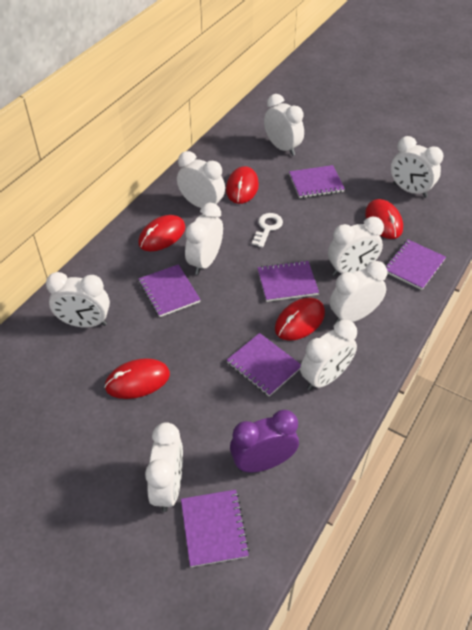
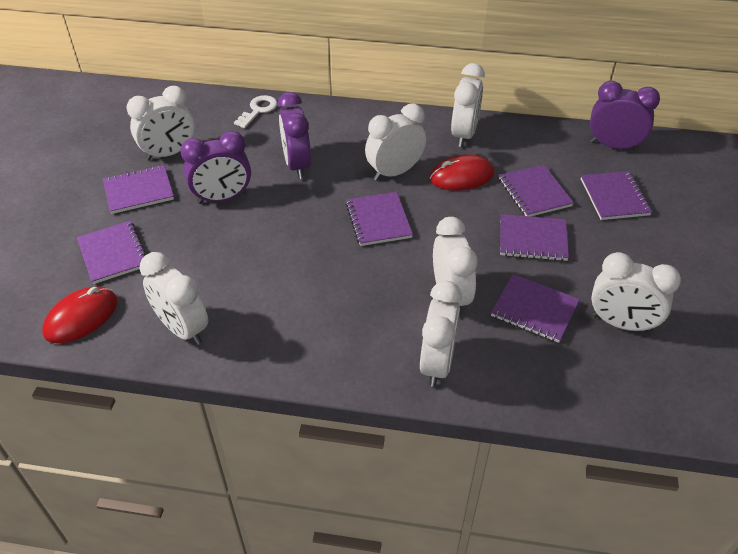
purple clock: 1 -> 3
purple notebook: 6 -> 7
red mouse: 5 -> 2
white clock: 9 -> 7

